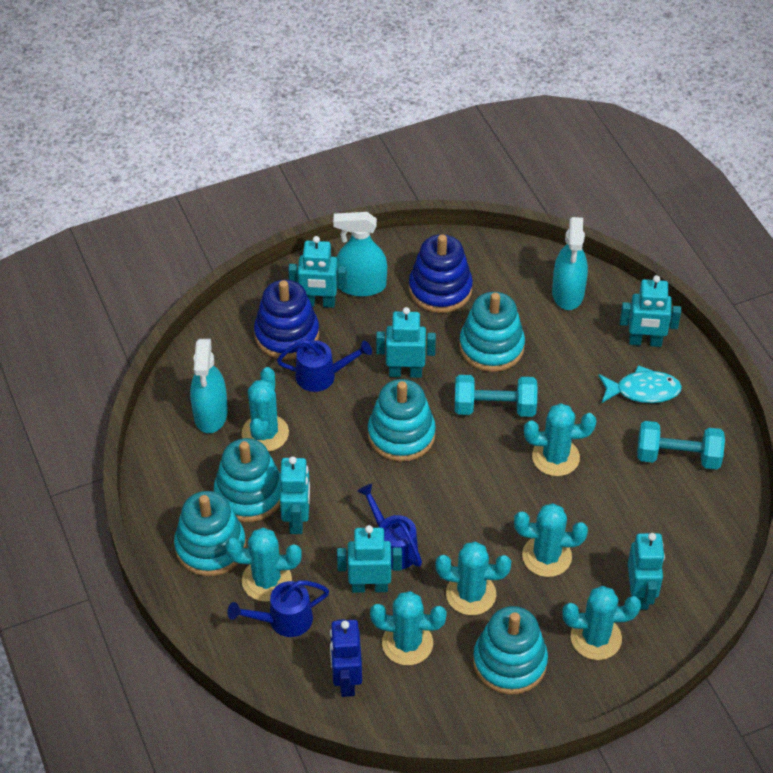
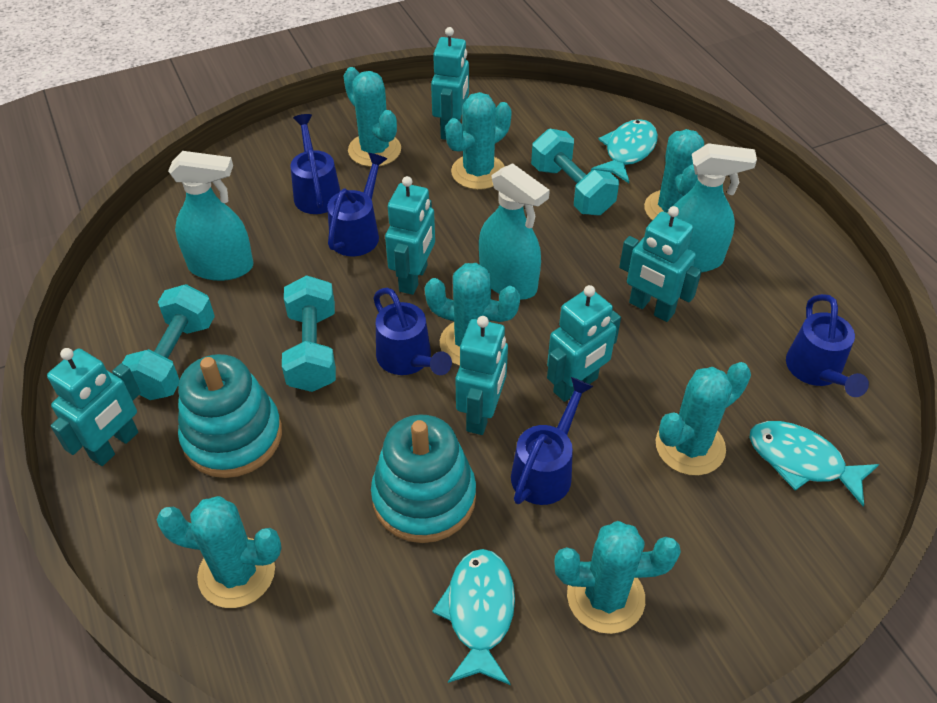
blue robot: 1 -> 0
blue stacking toy: 2 -> 0
blue watering can: 3 -> 5
turquoise dumbbell: 2 -> 3
turquoise fish: 1 -> 3
turquoise stacking toy: 5 -> 2

